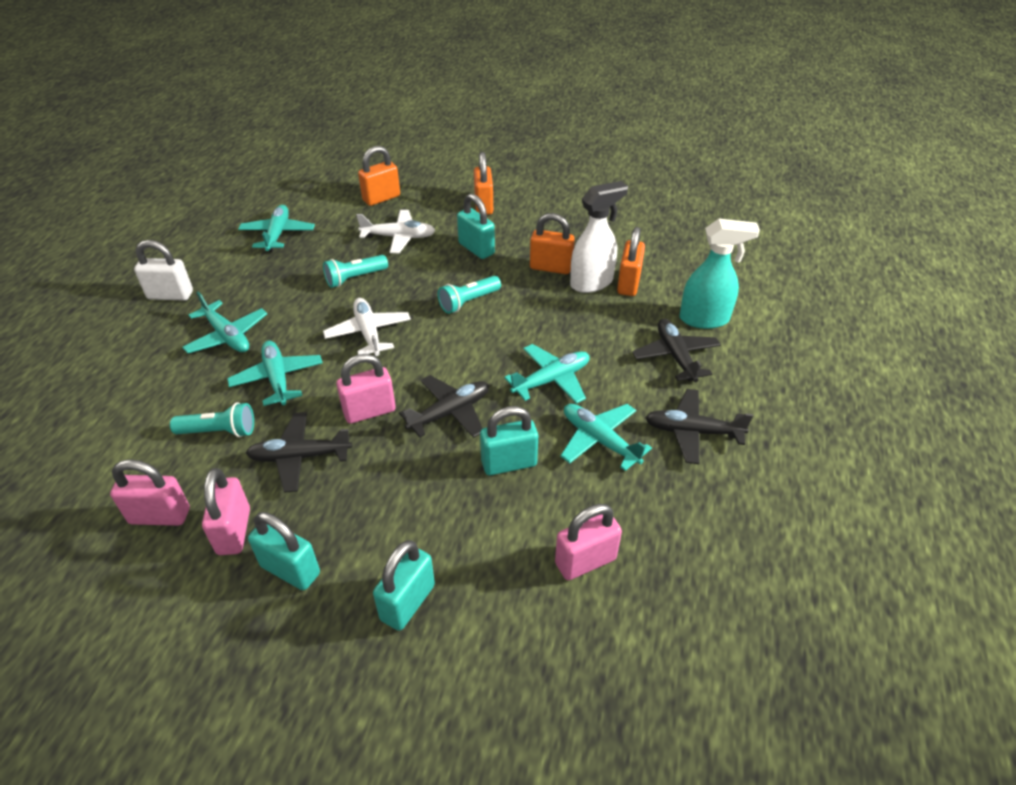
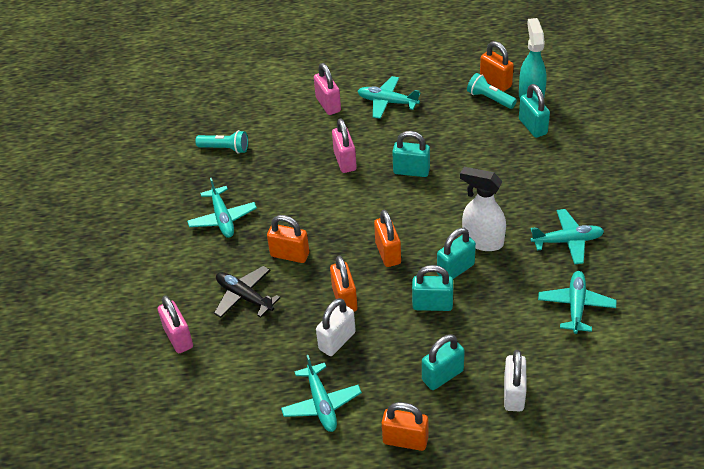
black plane: 4 -> 1
orange padlock: 4 -> 5
pink padlock: 4 -> 3
turquoise flashlight: 3 -> 2
turquoise padlock: 4 -> 5
white padlock: 1 -> 2
white plane: 2 -> 0

